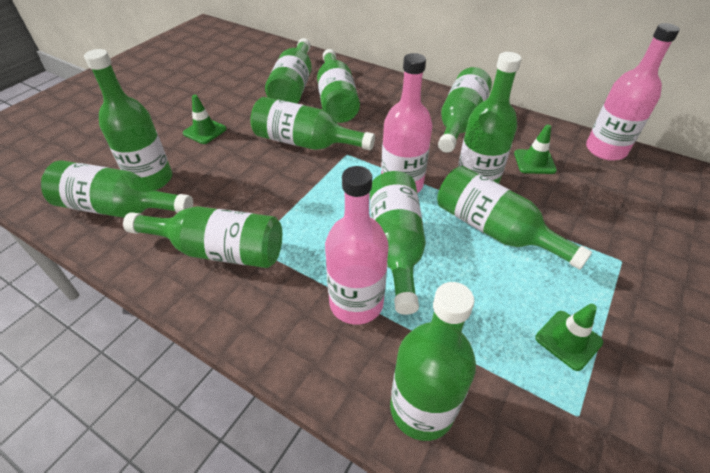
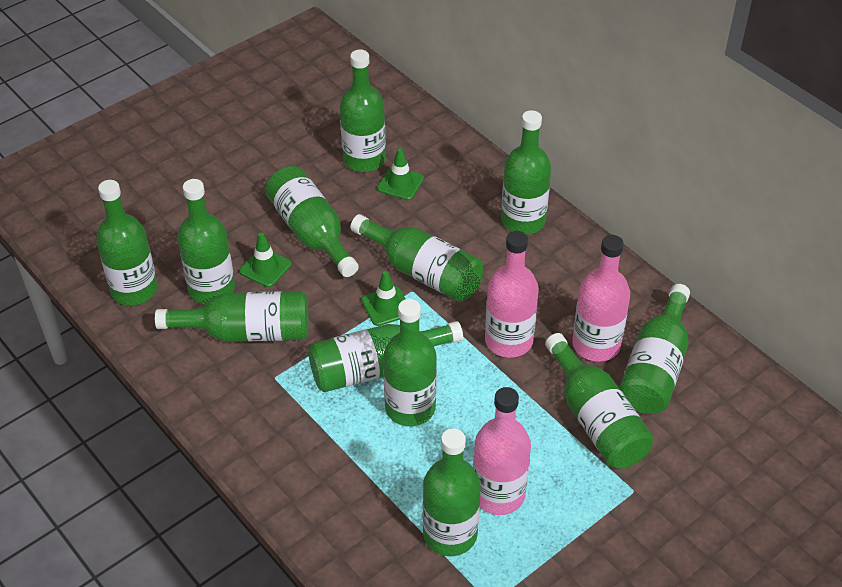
green bottle: 11 -> 12

